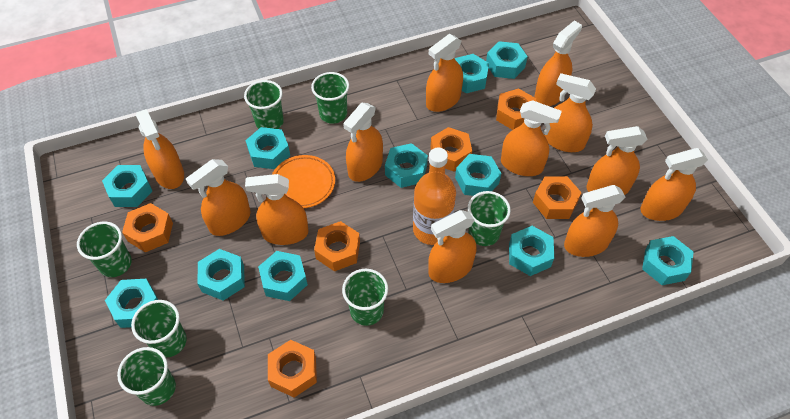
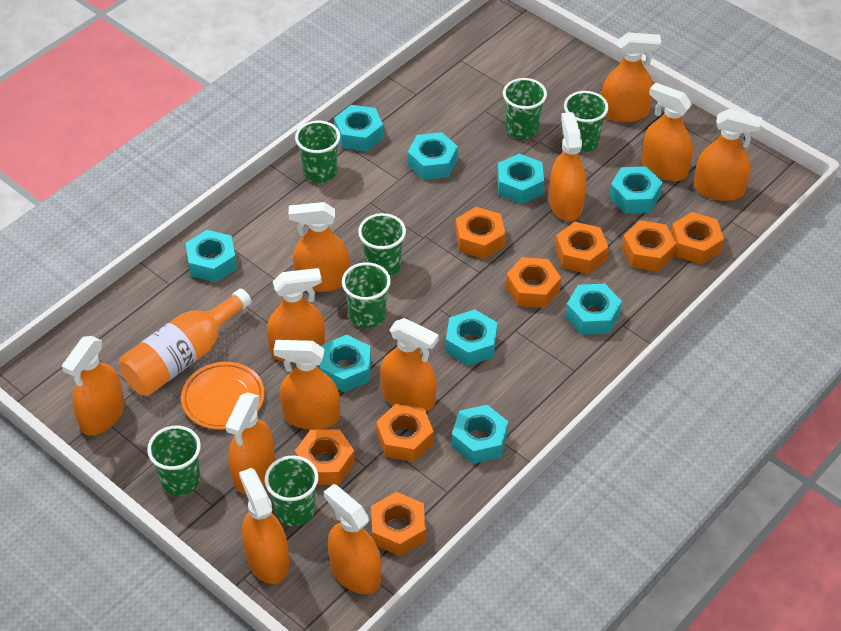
orange nut: 6 -> 8
turquoise nut: 11 -> 9

